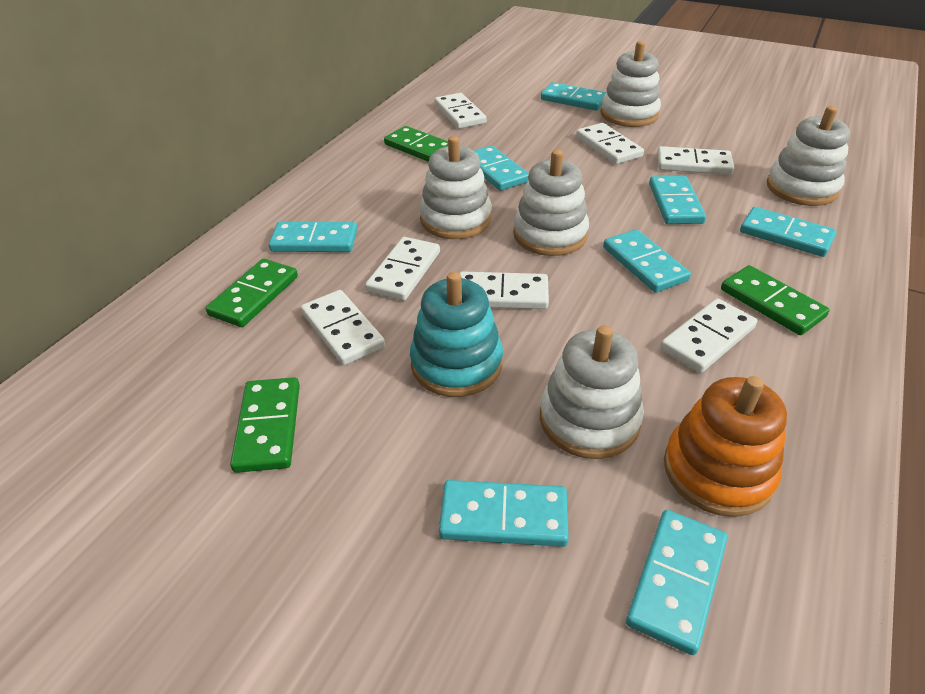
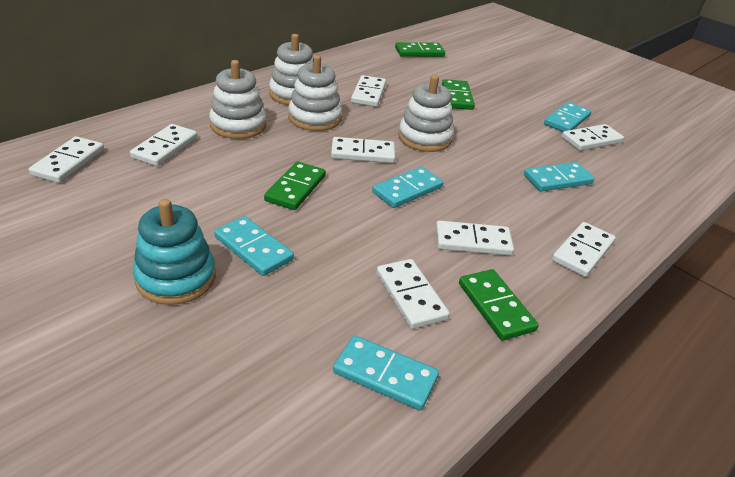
orange stacking toy: 1 -> 0
turquoise domino: 8 -> 5
white domino: 7 -> 8
white stacking toy: 5 -> 4

